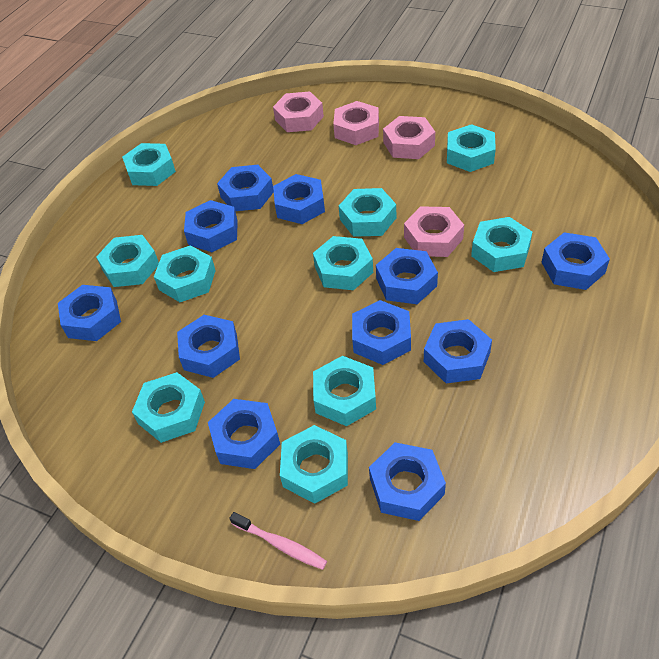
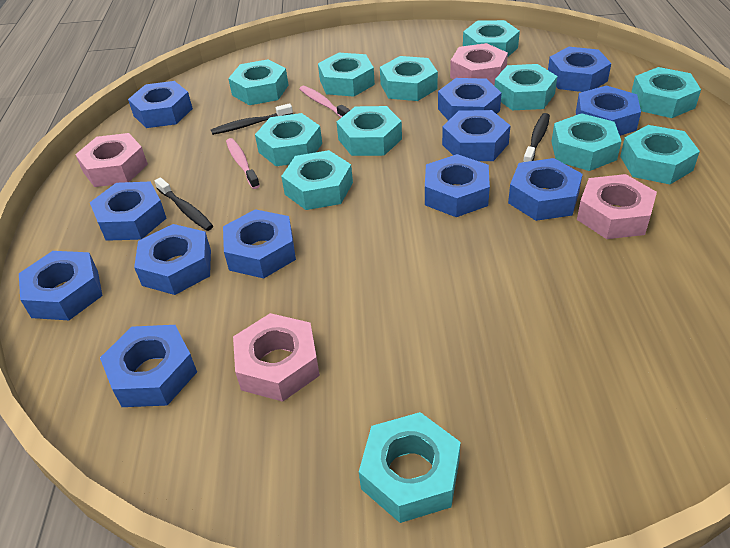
black toothbrush: 0 -> 3
blue nut: 11 -> 12
pink toothbrush: 1 -> 2
turquoise nut: 10 -> 12

